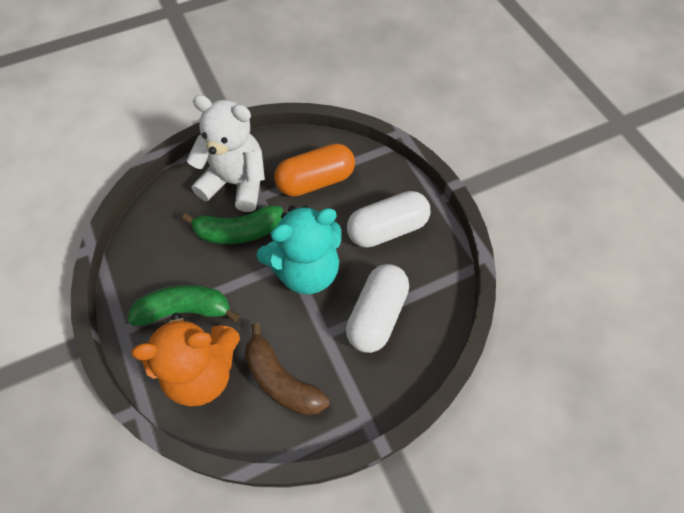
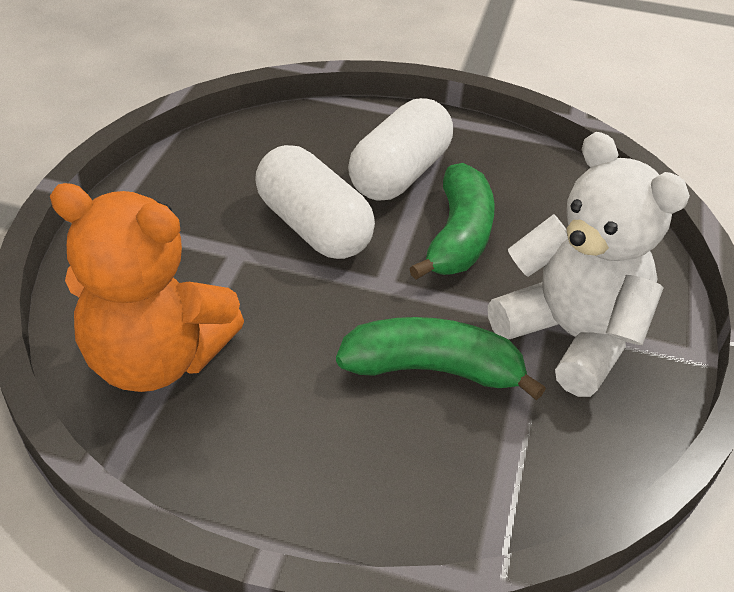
brown banana: 1 -> 0
orange capsule: 1 -> 0
turquoise teddy bear: 1 -> 0

